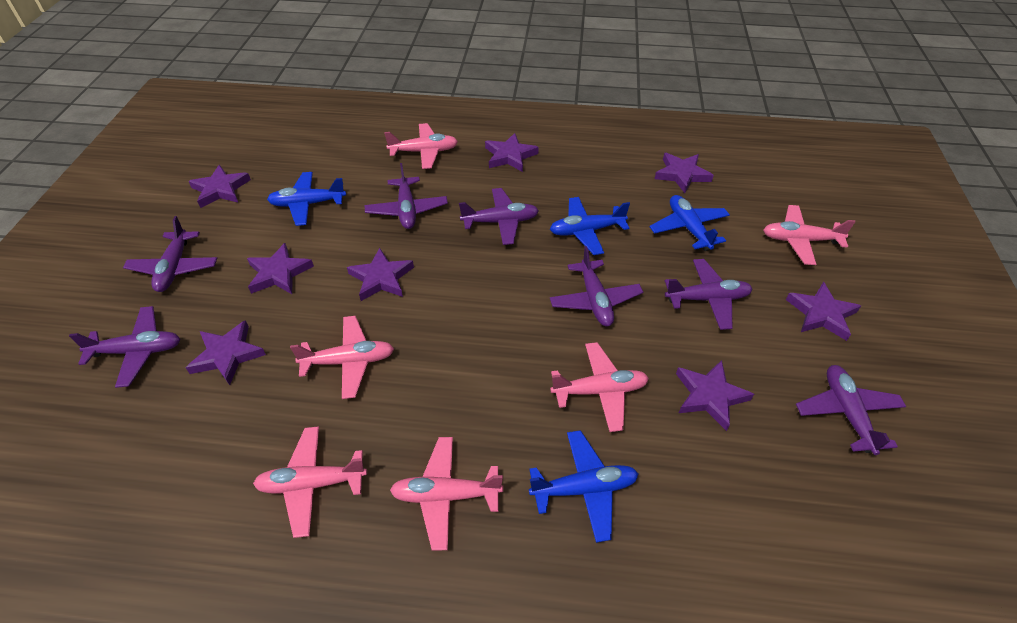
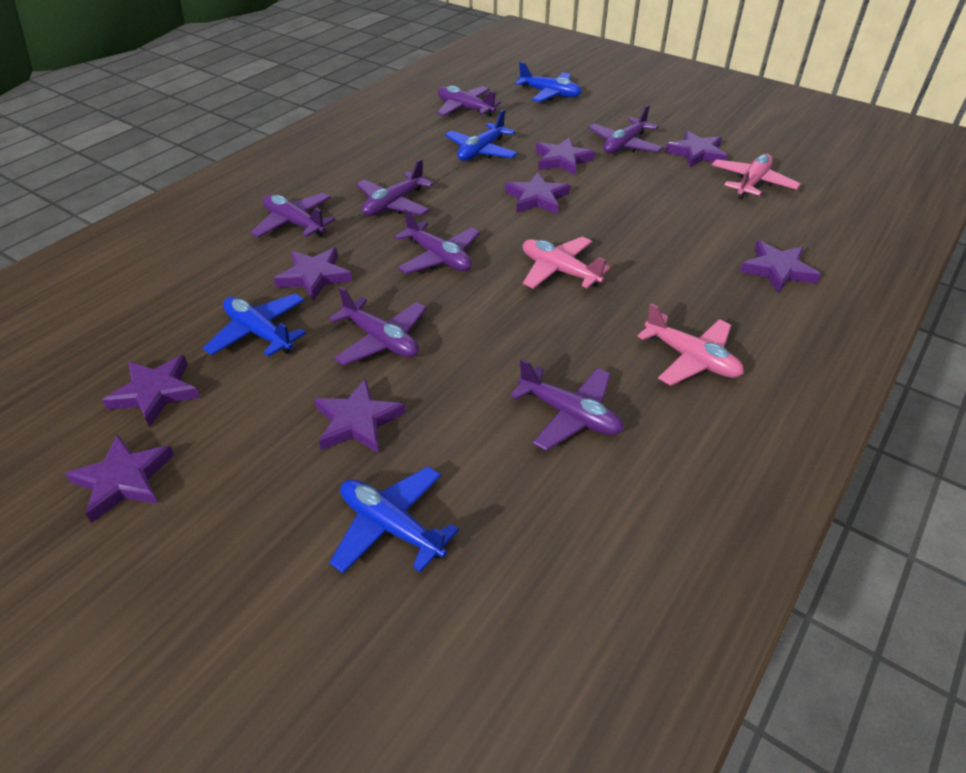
pink plane: 6 -> 3

